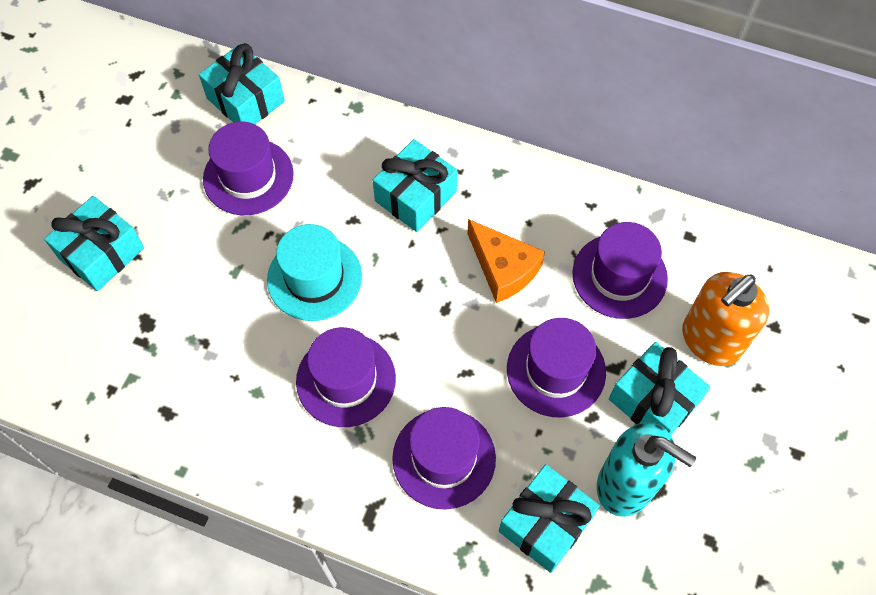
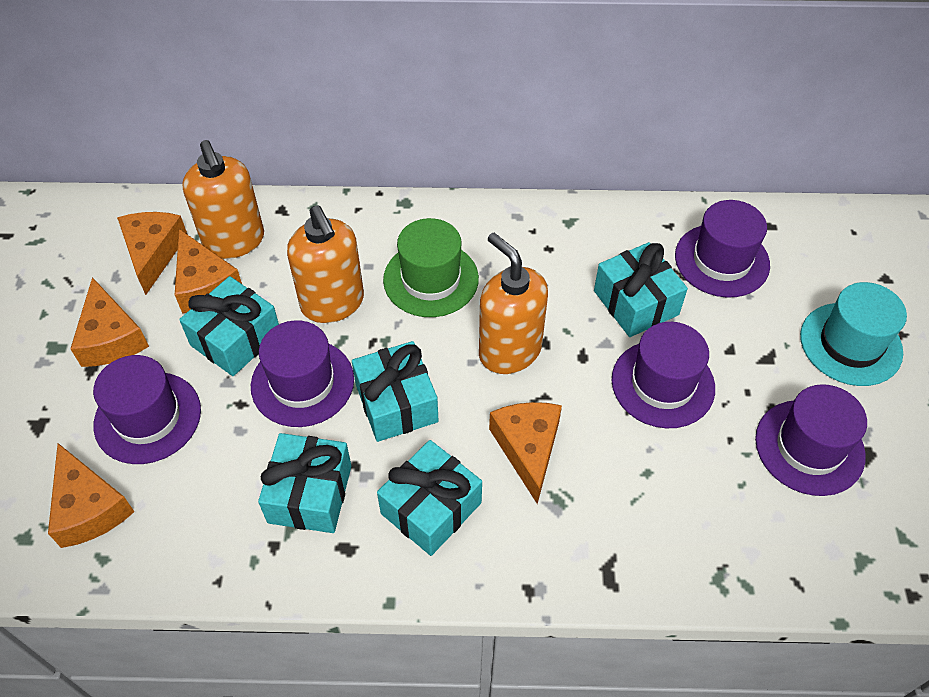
green hat: 0 -> 1
orange cheese: 1 -> 5
orange soap dispenser: 1 -> 3
turquoise soap dispenser: 1 -> 0

